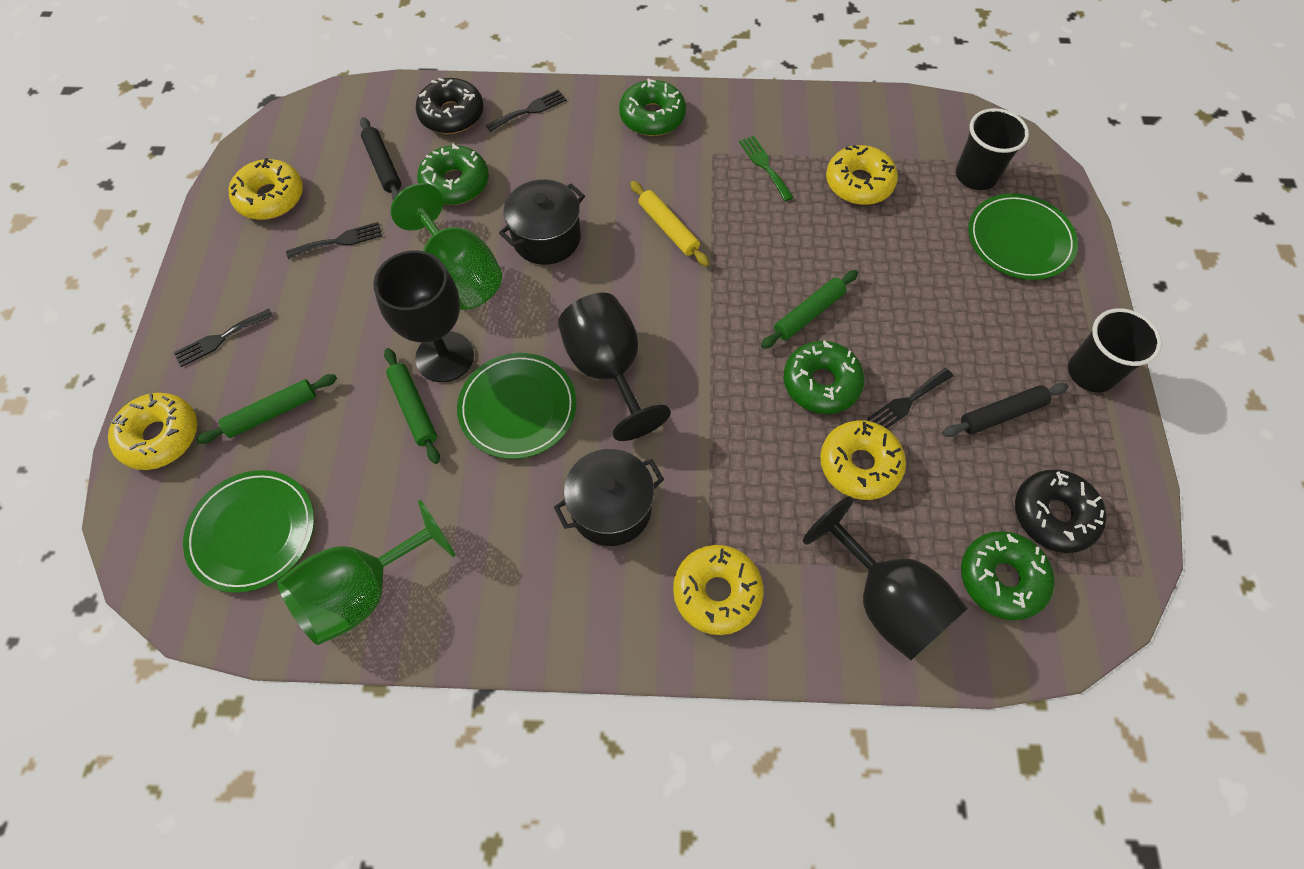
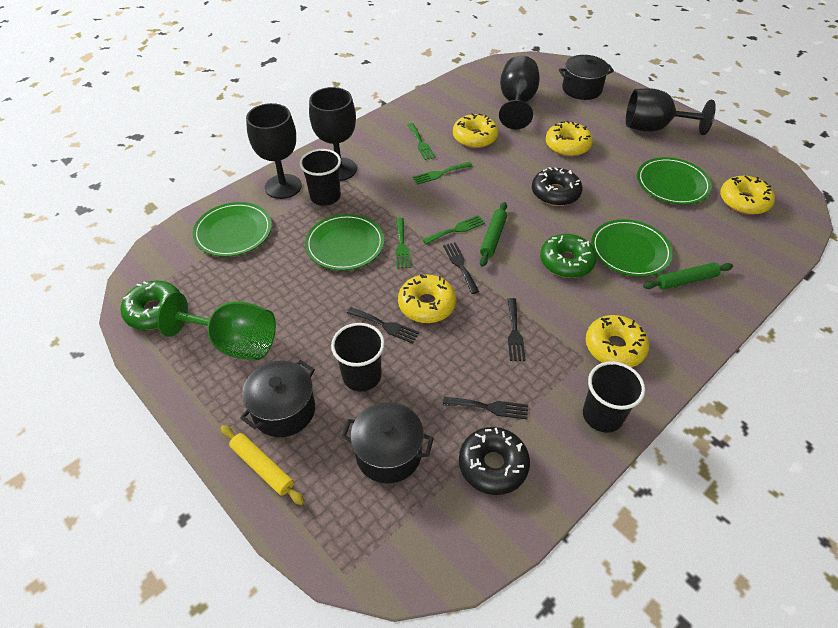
black cup: 2 -> 3
black goblet: 3 -> 4
black pot: 2 -> 3
black rolling pin: 2 -> 0
green donut: 4 -> 2
green fork: 1 -> 4
green goblet: 2 -> 1
green plate: 3 -> 4
green rolling pin: 3 -> 2

